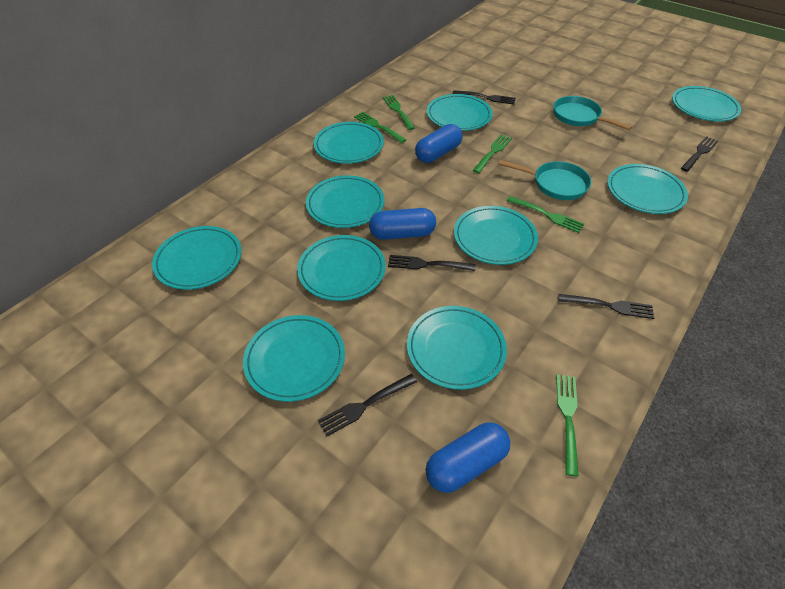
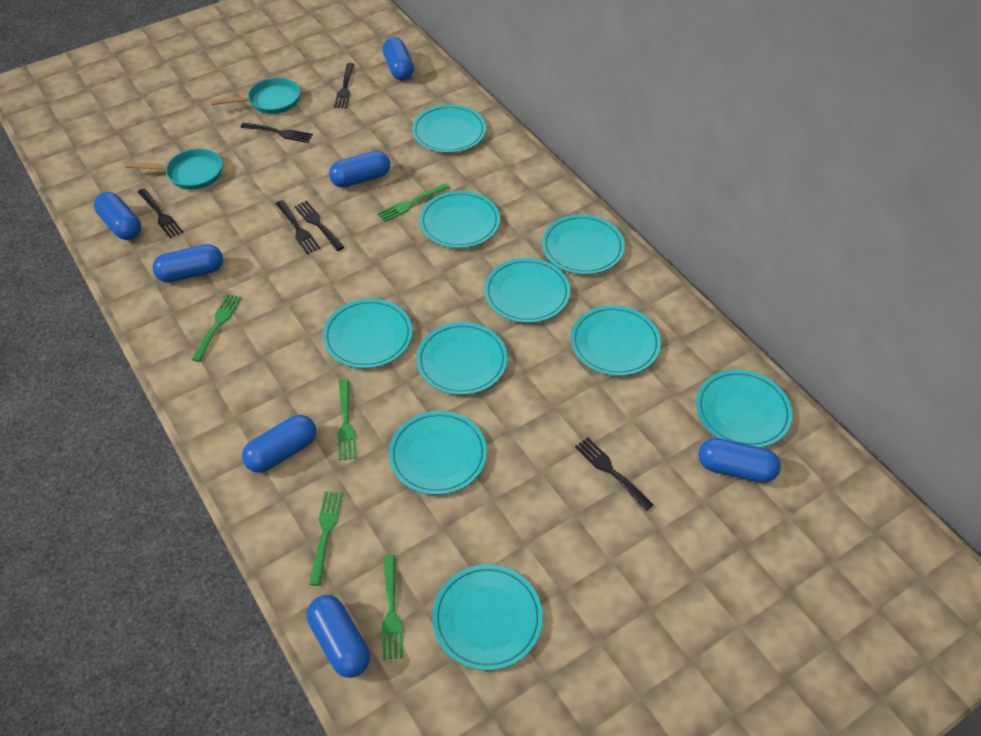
black fork: 5 -> 6
blue capsule: 3 -> 7

